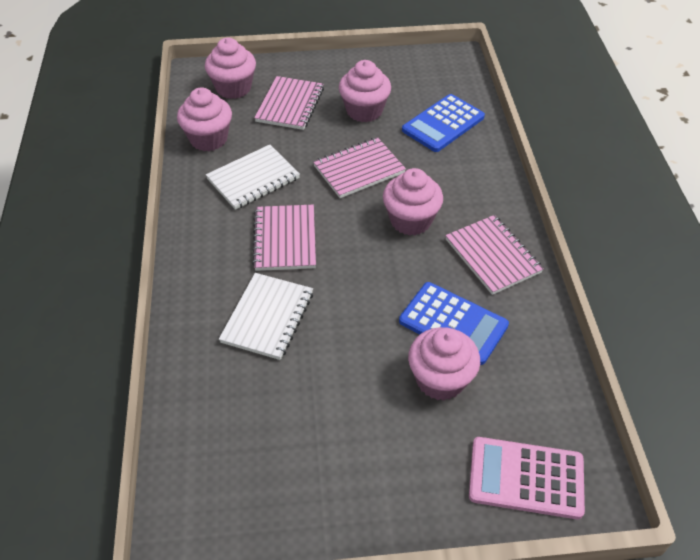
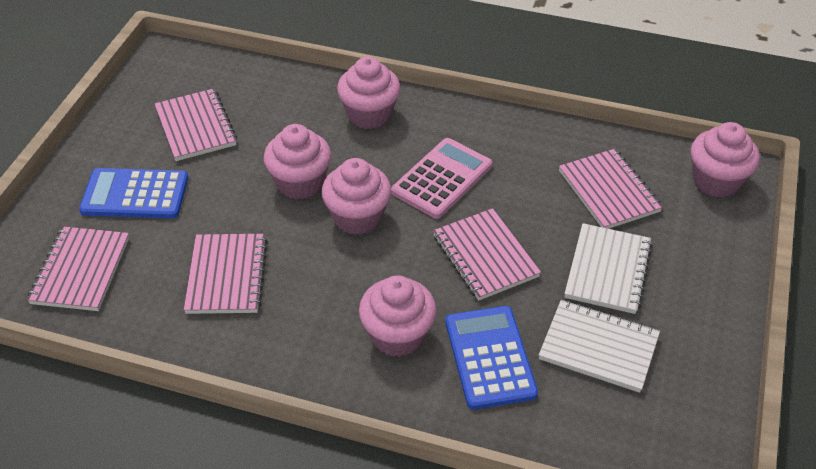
pink notebook: 4 -> 5

